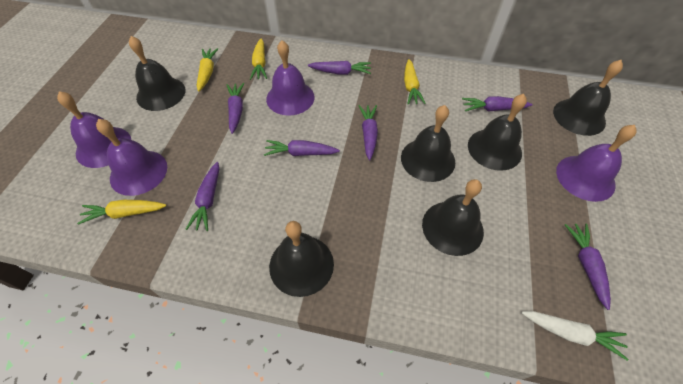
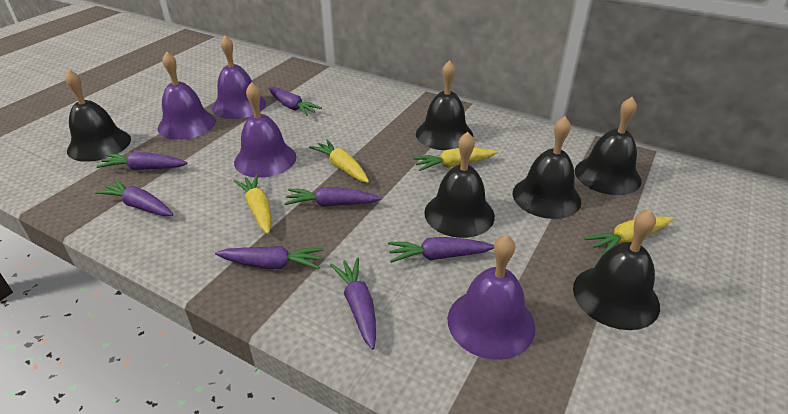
white carrot: 1 -> 0

